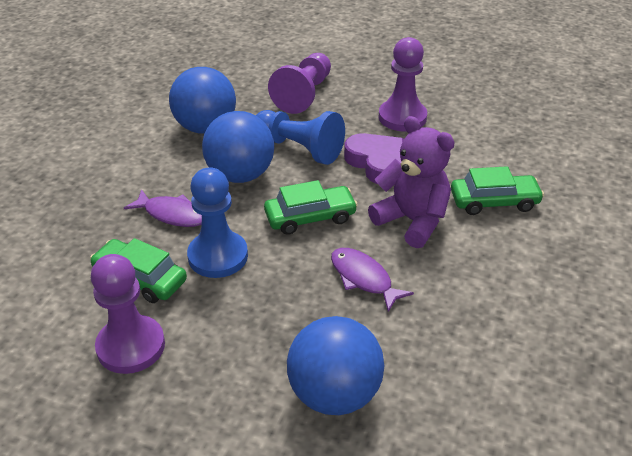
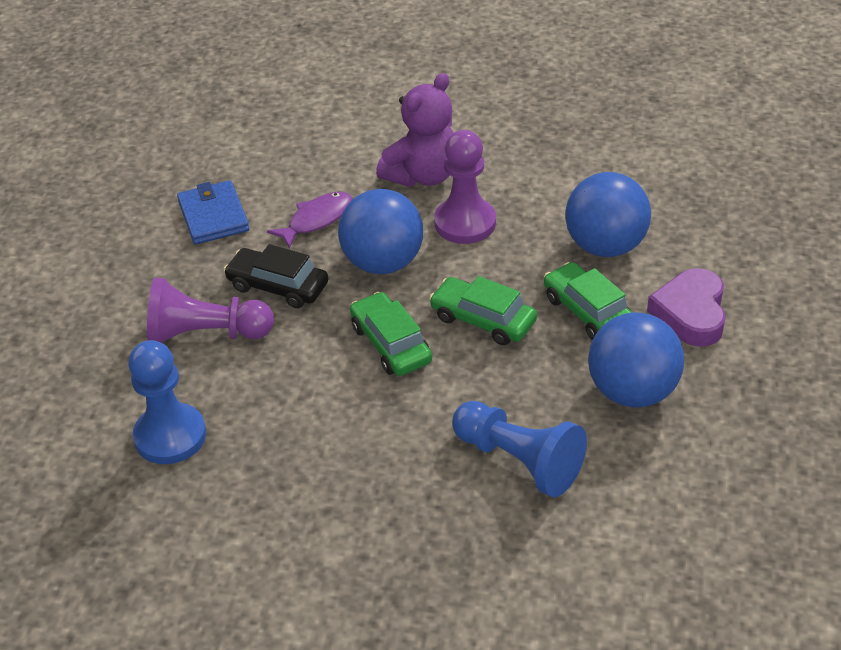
black car: 0 -> 1
blue wallet: 0 -> 1
purple fish: 2 -> 1
purple pawn: 3 -> 2

